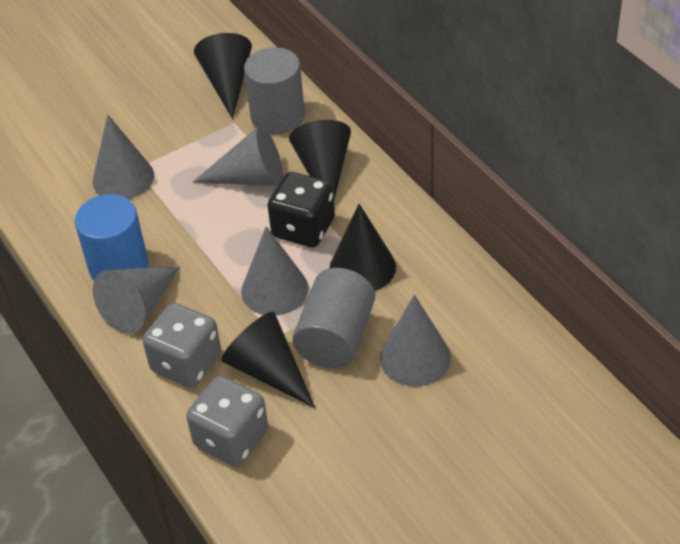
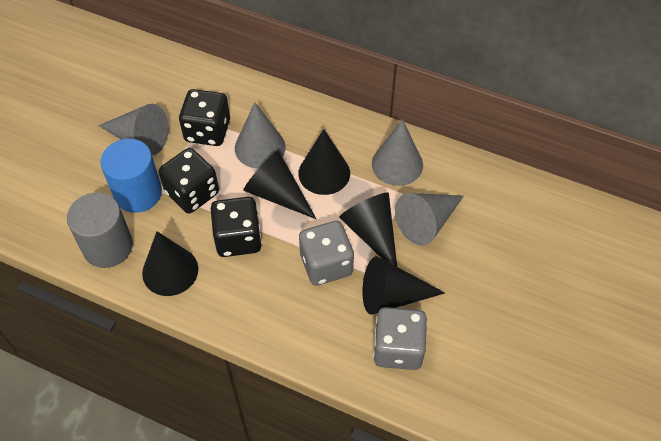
black cone: 4 -> 5
black dice: 1 -> 3
grey cone: 5 -> 4
grey cylinder: 2 -> 1

